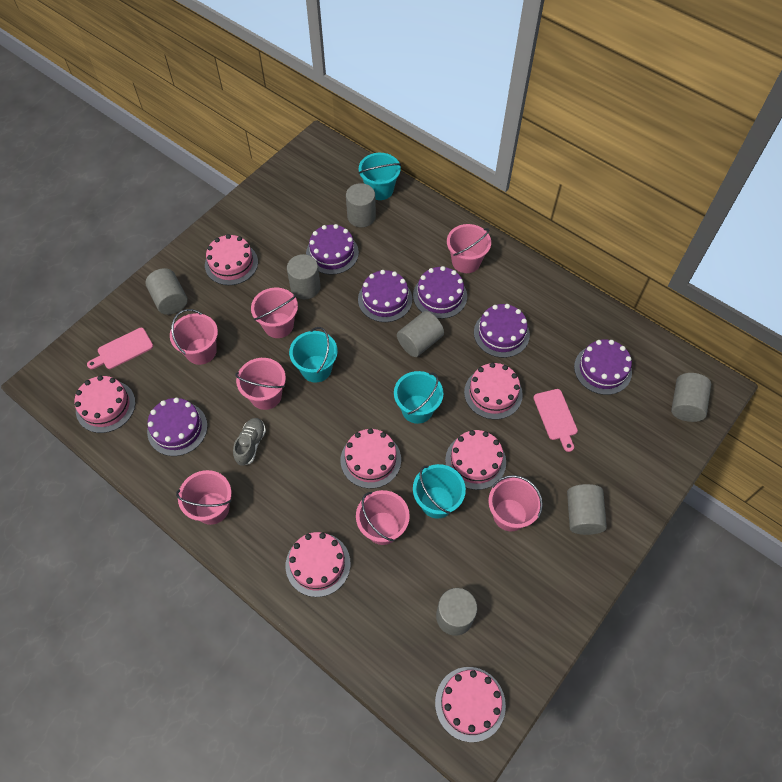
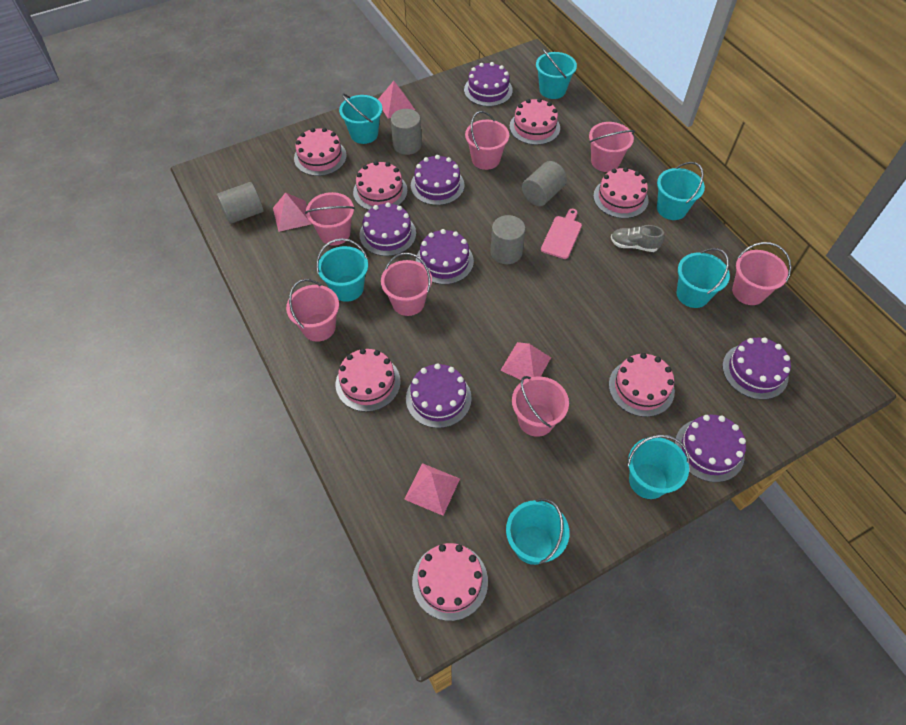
grey cylinder: 7 -> 4
pink cutting board: 2 -> 1
pink pyramid: 0 -> 4
purple cake: 6 -> 7
turquoise bucket: 4 -> 7

